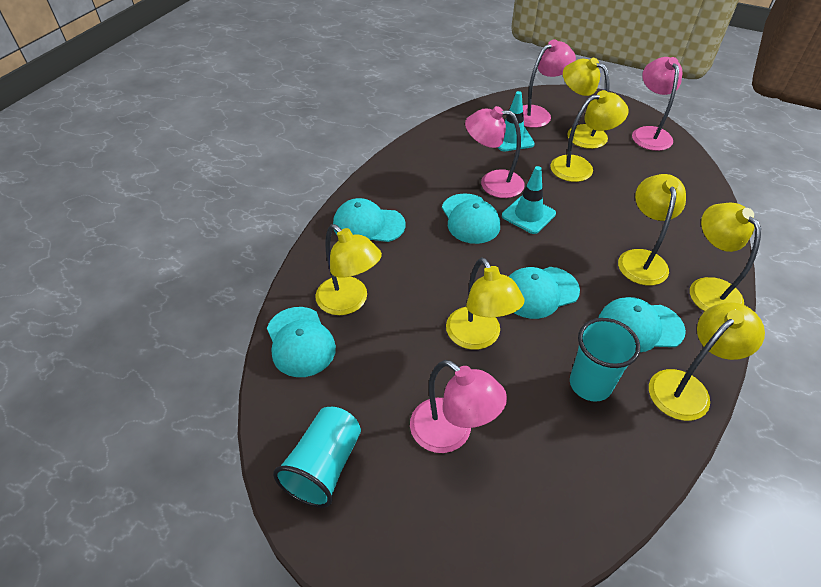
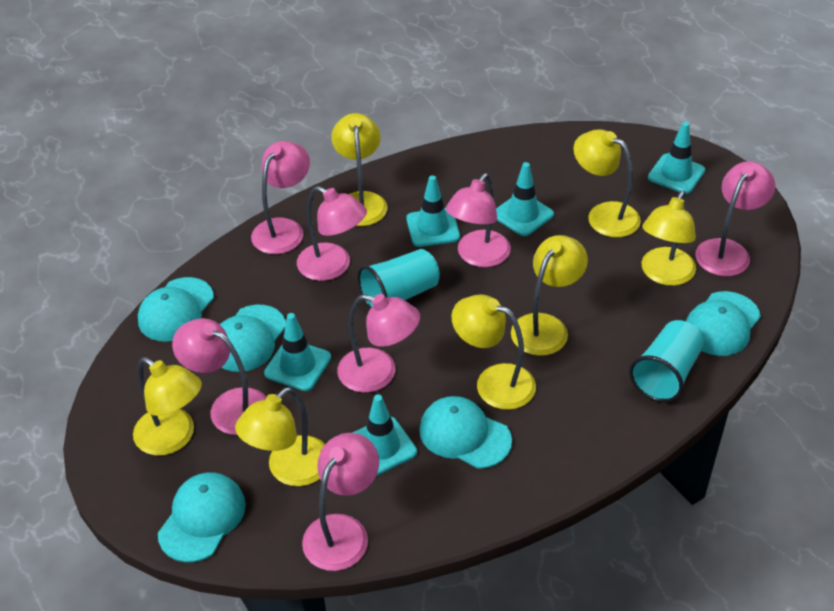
pink lamp: 4 -> 7
turquoise traffic cone: 2 -> 5

